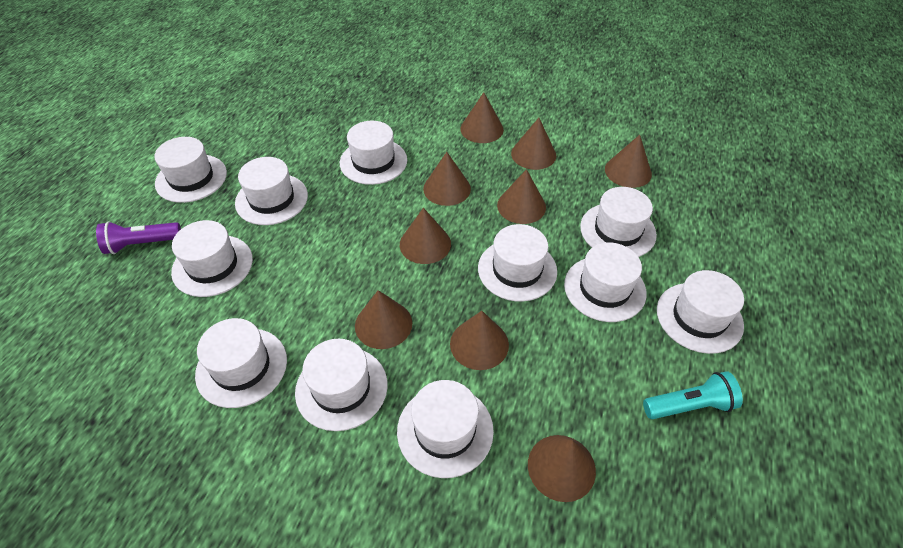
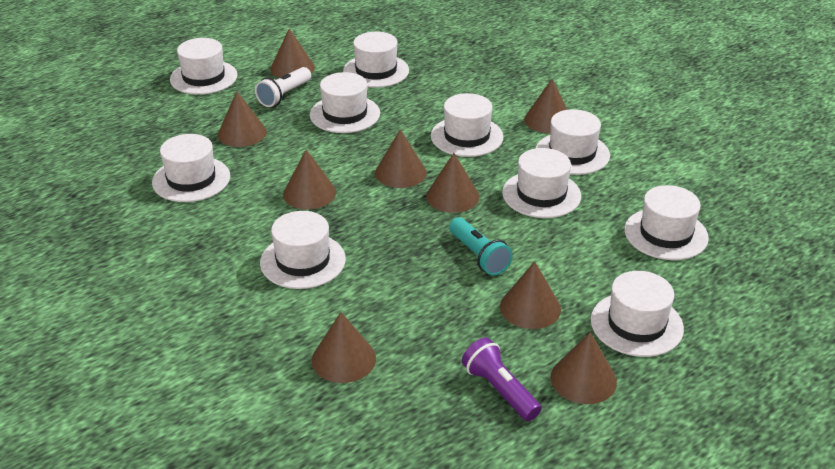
white flashlight: 0 -> 1
white hat: 11 -> 10

